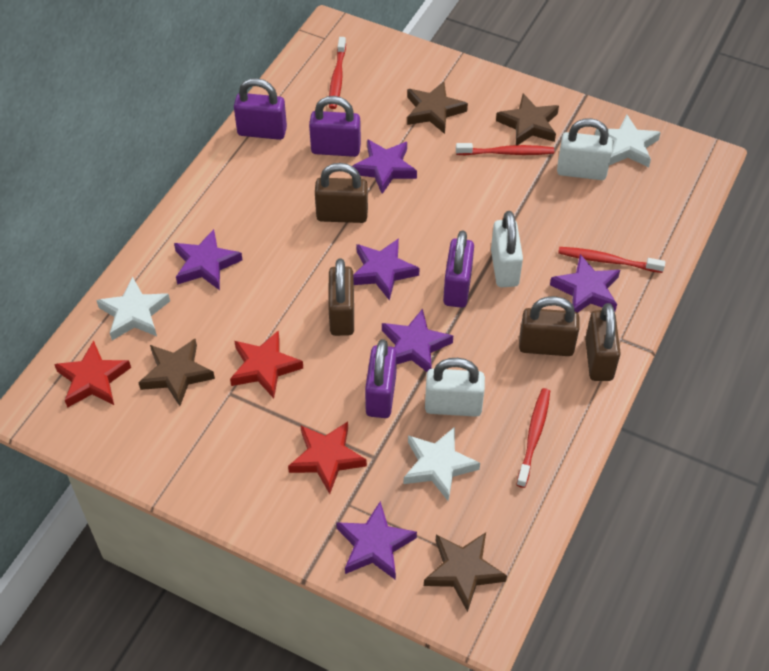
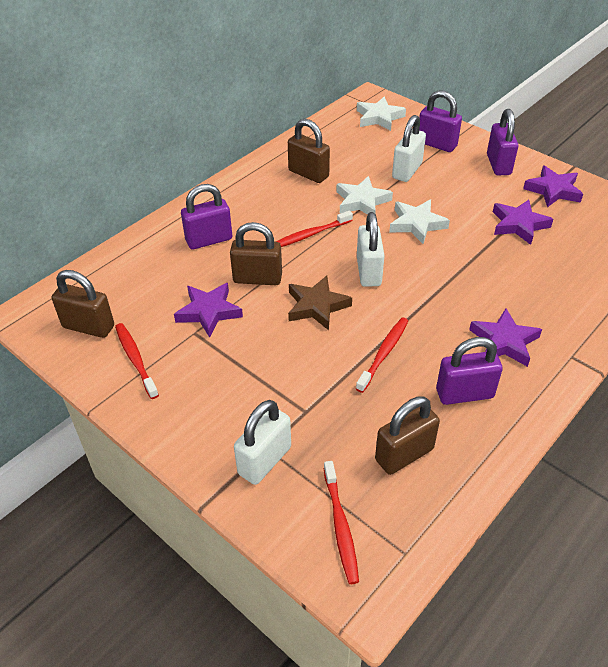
brown star: 4 -> 1
purple star: 6 -> 4
red star: 3 -> 0

